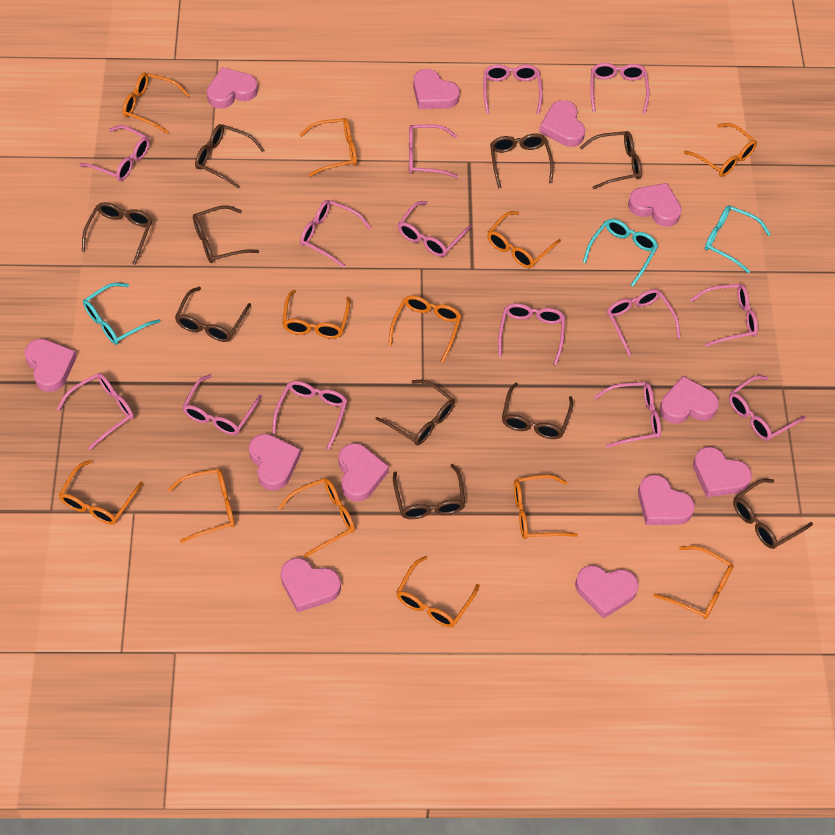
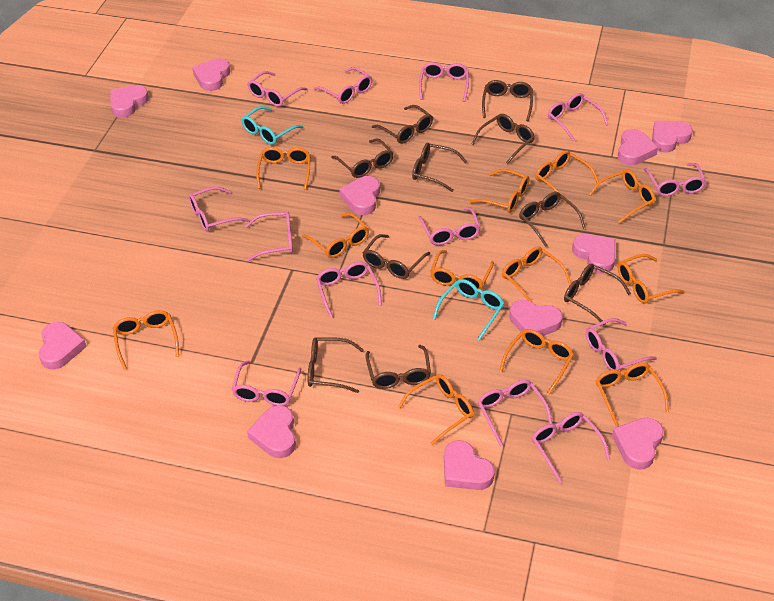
pink glasses: 14 -> 13
pink heart: 12 -> 11
turquoise glasses: 3 -> 2

